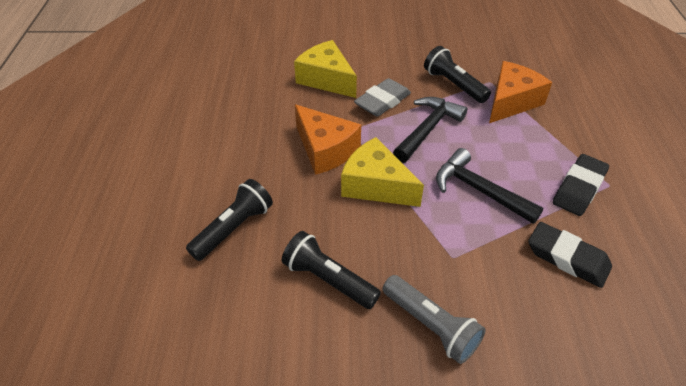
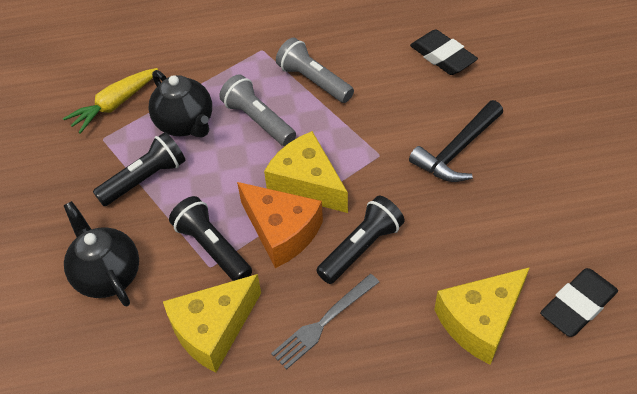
black hammer: 2 -> 1
black teapot: 0 -> 2
grey eraser: 1 -> 0
grey flashlight: 1 -> 2
grey fork: 0 -> 1
orange cheese: 2 -> 1
yellow carrot: 0 -> 1
yellow cheese: 2 -> 3

